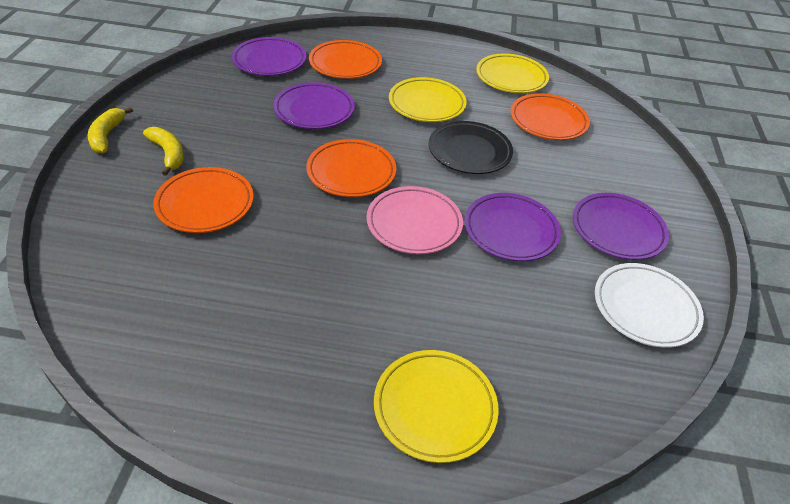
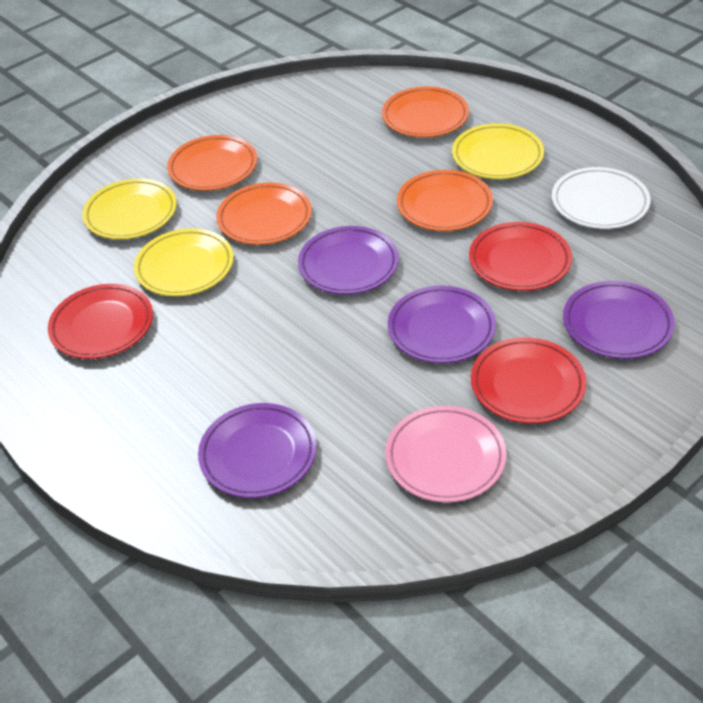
black plate: 1 -> 0
red plate: 0 -> 3
yellow banana: 2 -> 0

